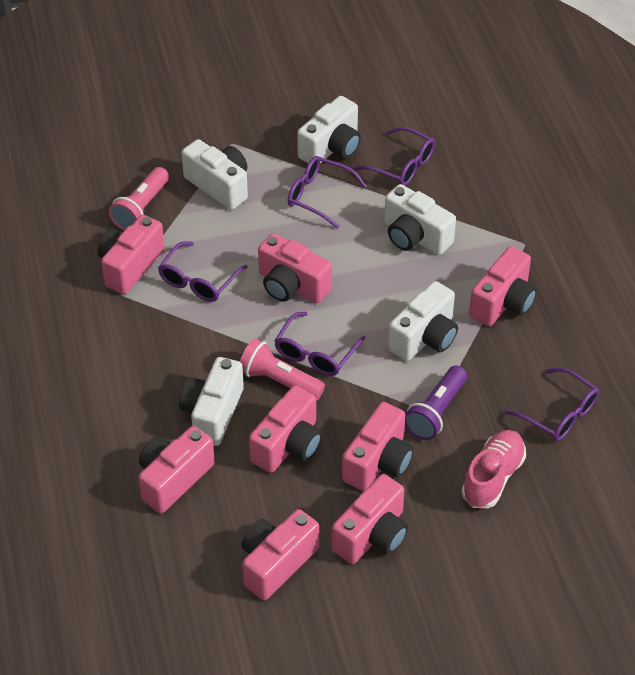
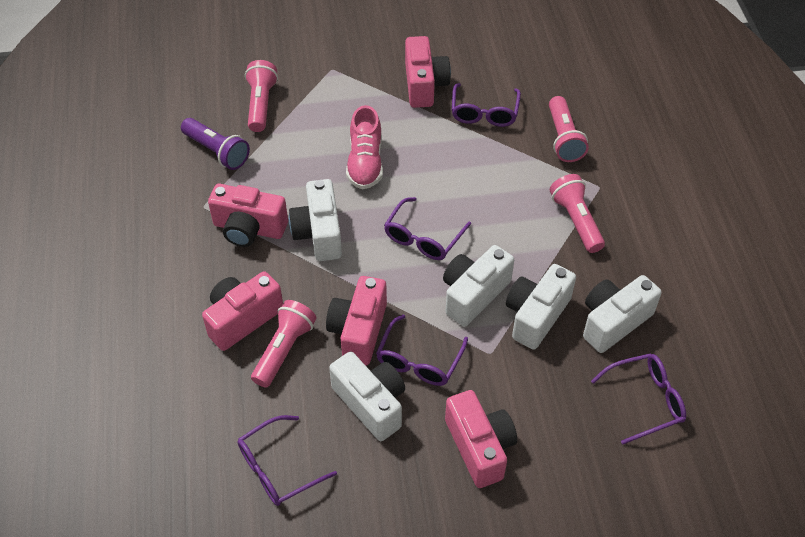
pink camera: 8 -> 5
pink flashlight: 2 -> 4

